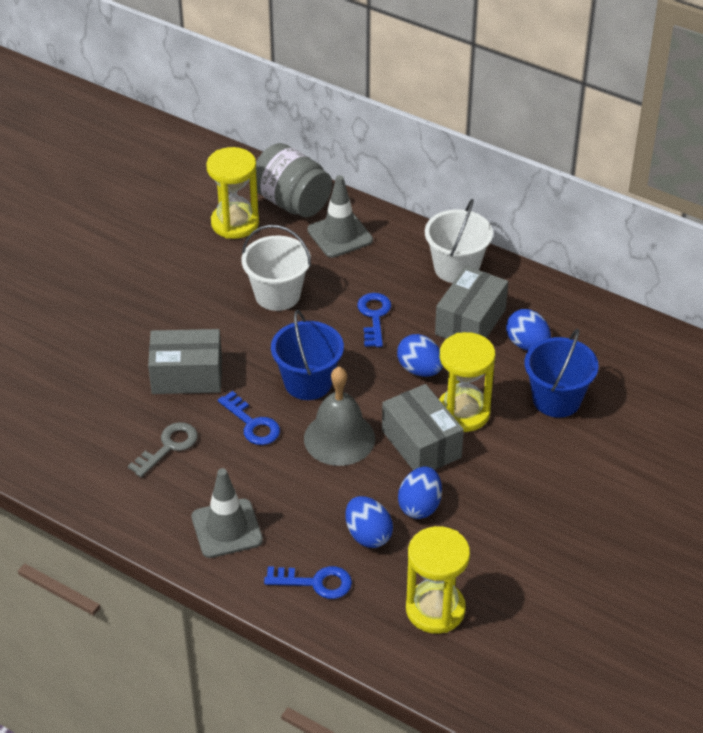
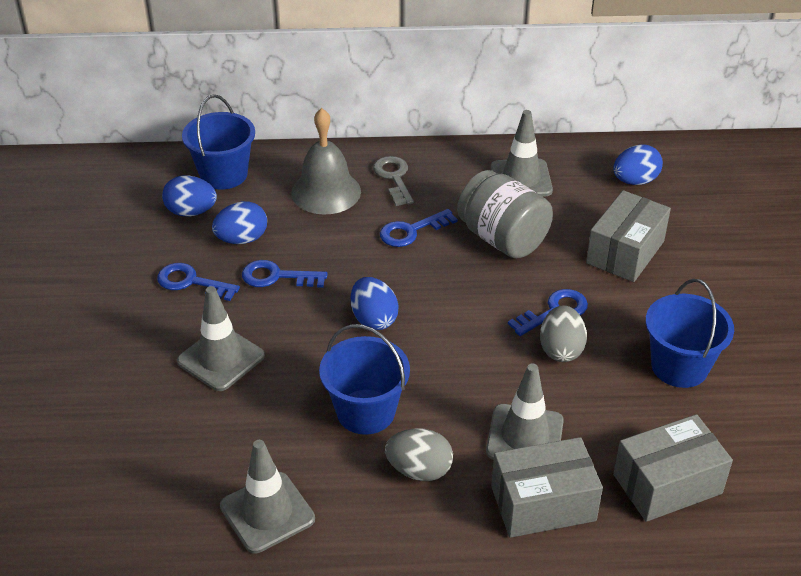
blue bucket: 2 -> 3
blue key: 3 -> 4
grey egg: 0 -> 2
grey traffic cone: 2 -> 4
white bucket: 2 -> 0
yellow hourglass: 3 -> 0

